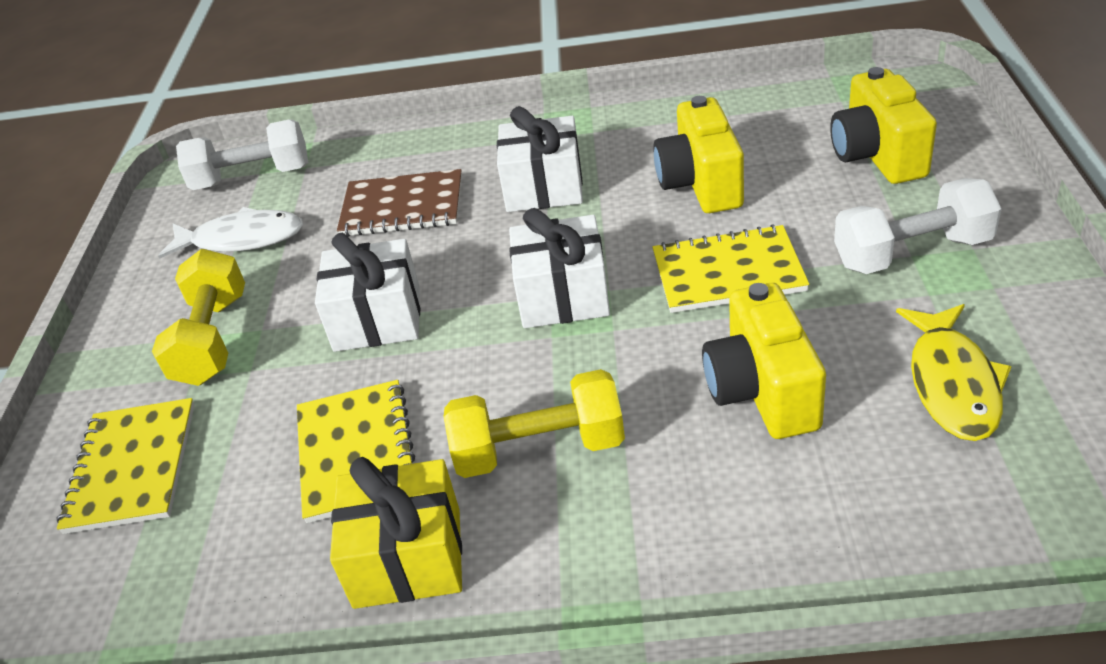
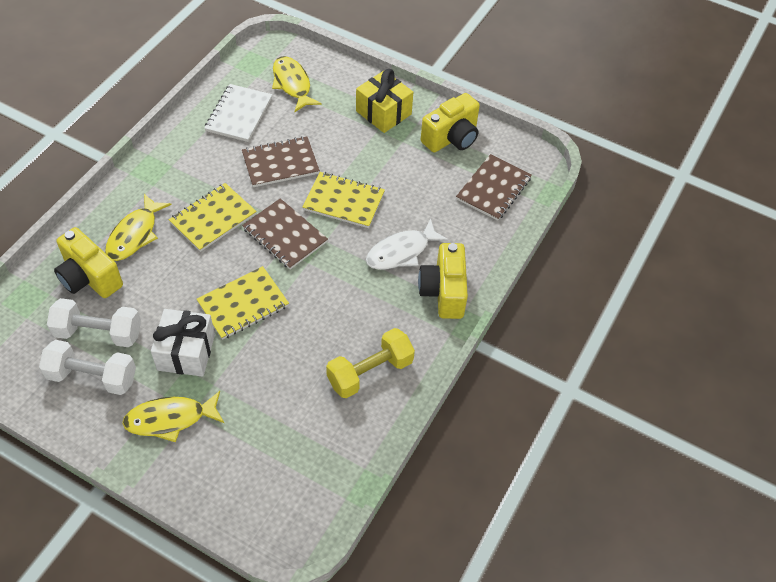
brown notebook: 1 -> 3
white gift: 3 -> 1
white notebook: 0 -> 1
yellow dumbbell: 2 -> 1
yellow fish: 1 -> 3

